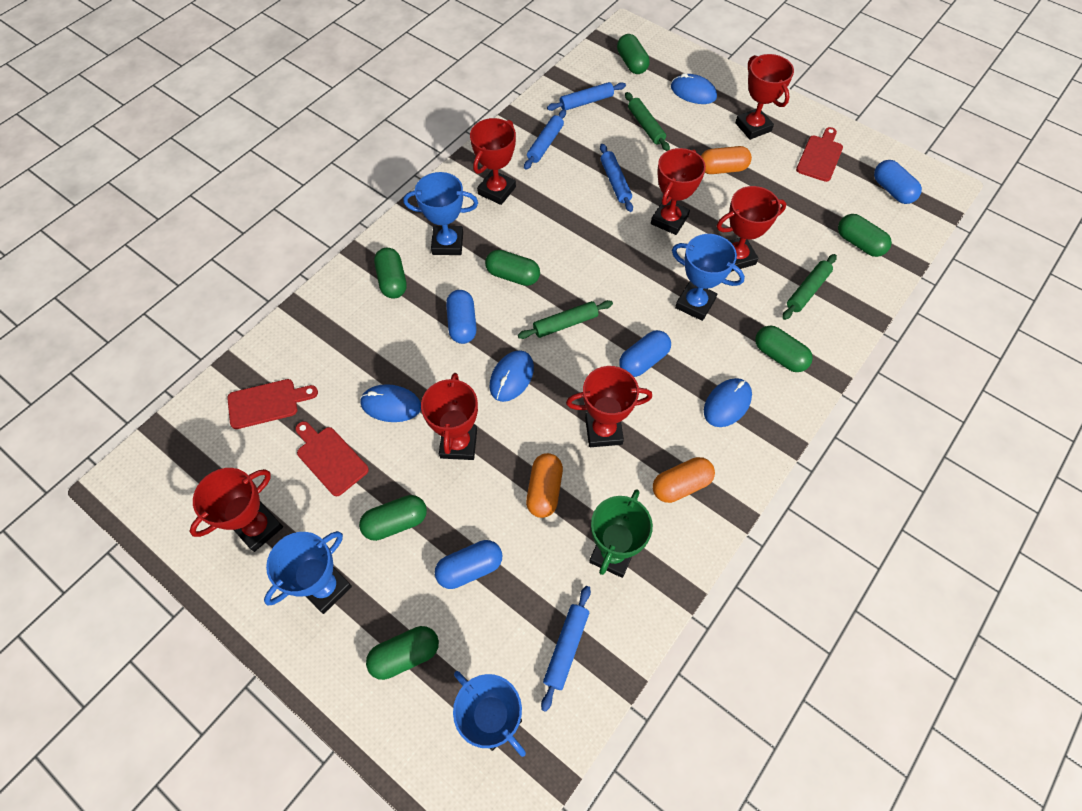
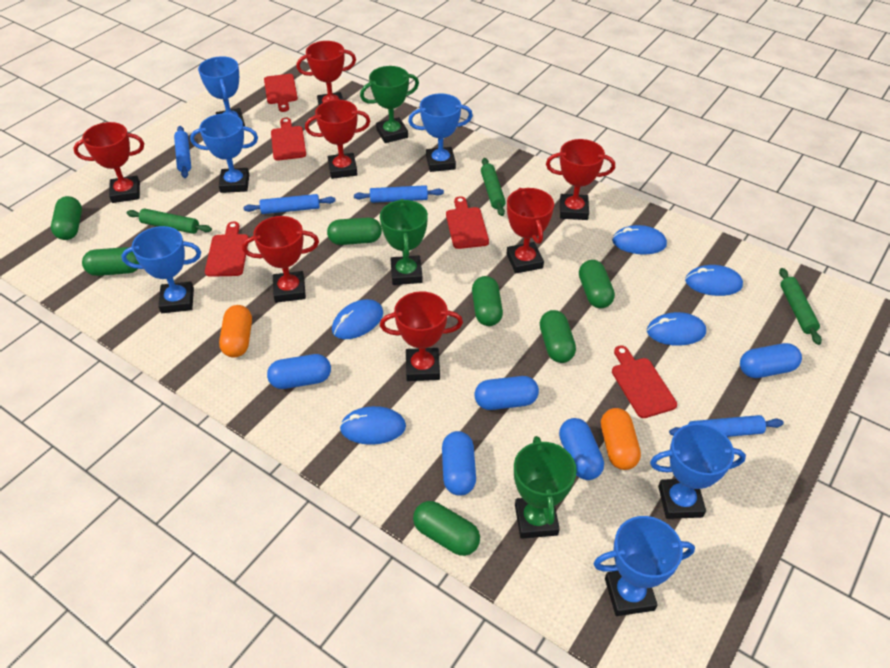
blue capsule: 4 -> 5
blue mouse: 4 -> 5
blue trophy: 4 -> 6
green trophy: 1 -> 3
orange capsule: 3 -> 2
red cutting board: 3 -> 5

